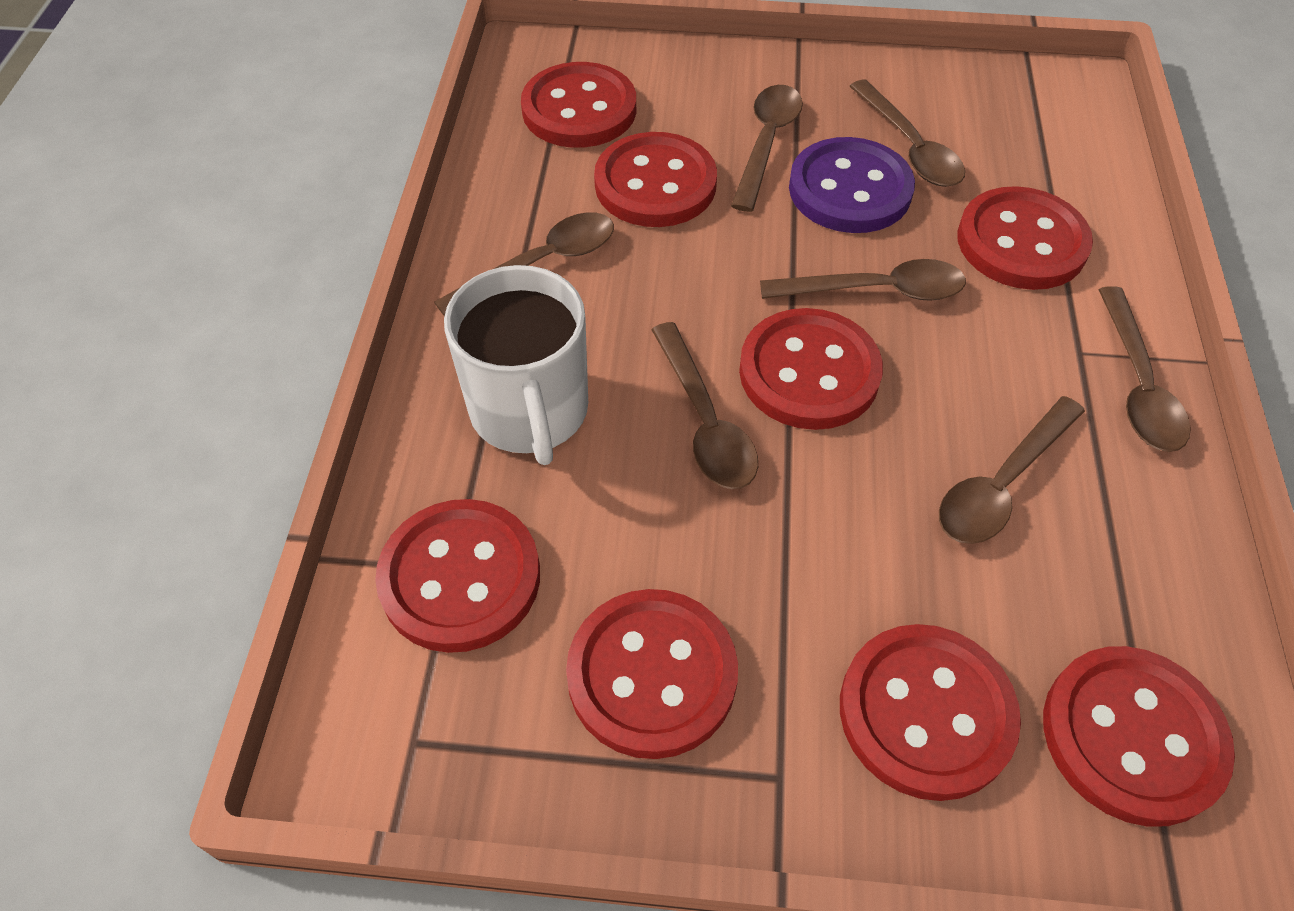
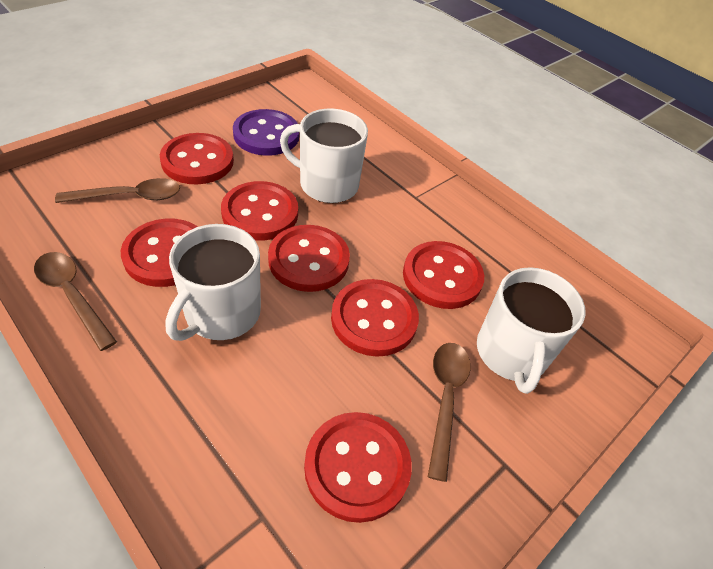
brown spoon: 7 -> 3
red button: 8 -> 7
white mug: 1 -> 3

